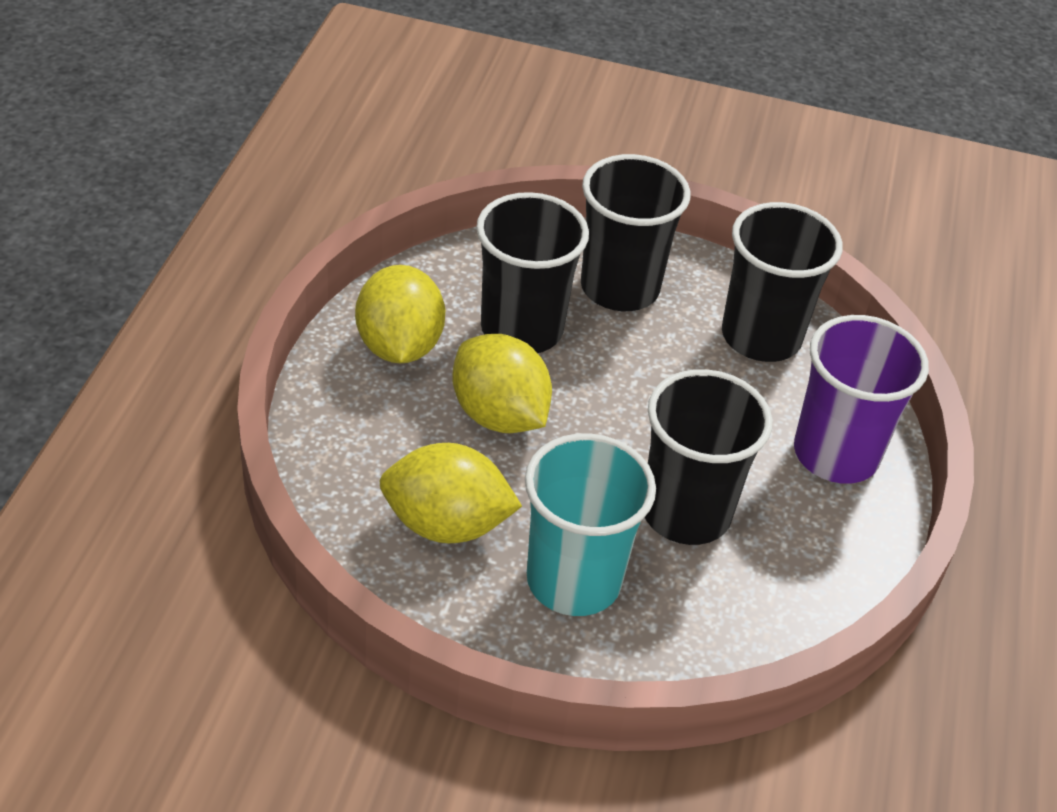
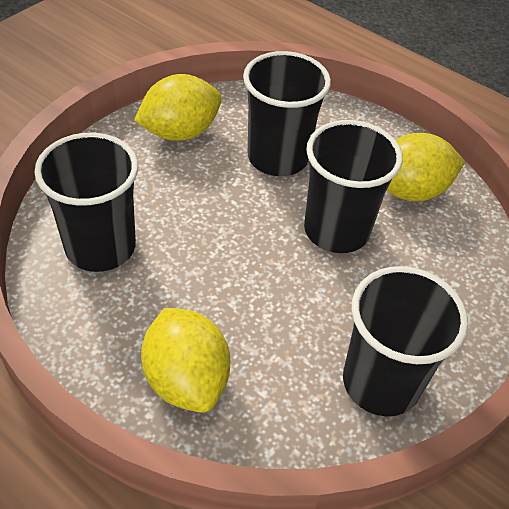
purple cup: 1 -> 0
turquoise cup: 1 -> 0

